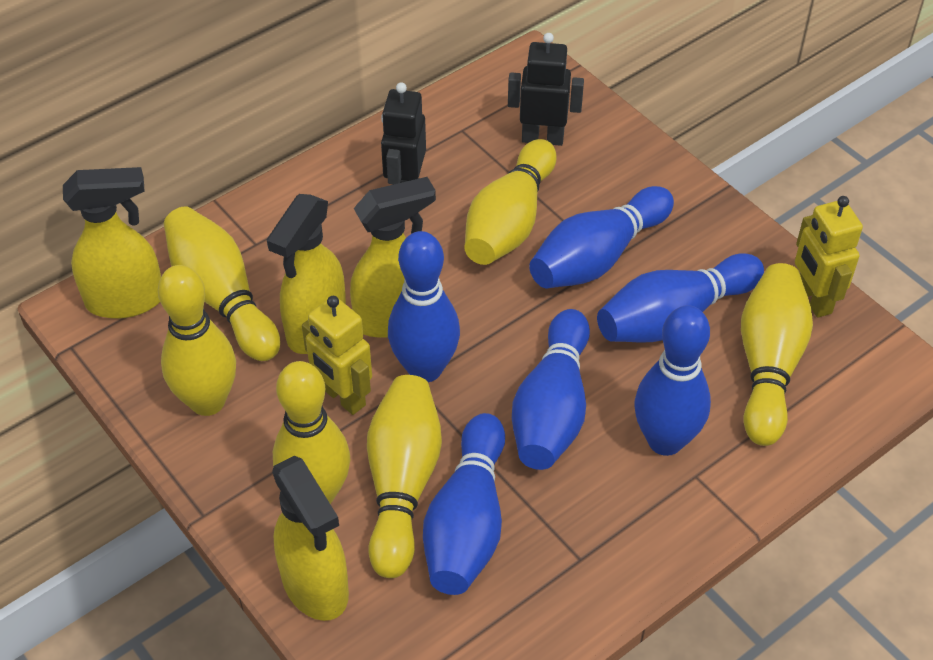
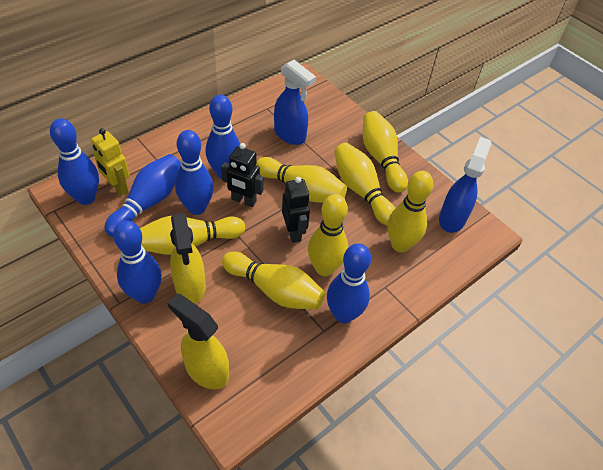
blue spray bottle: 0 -> 2
yellow bowling pin: 6 -> 7
yellow robot: 2 -> 1
yellow spray bottle: 4 -> 2

